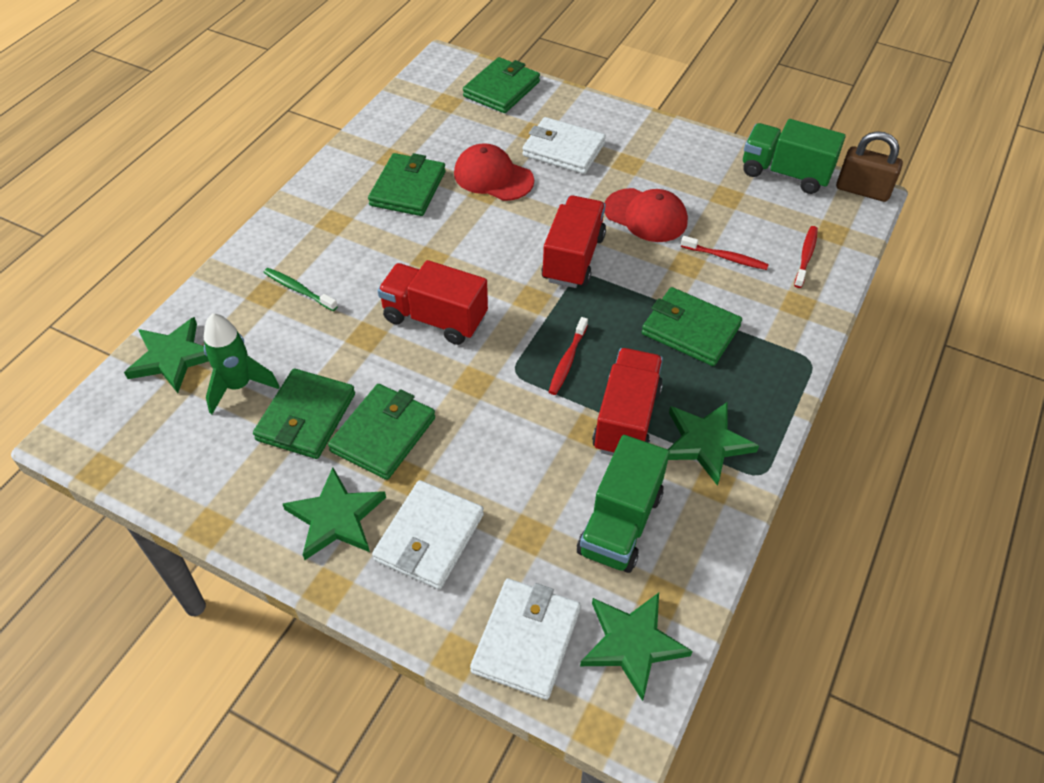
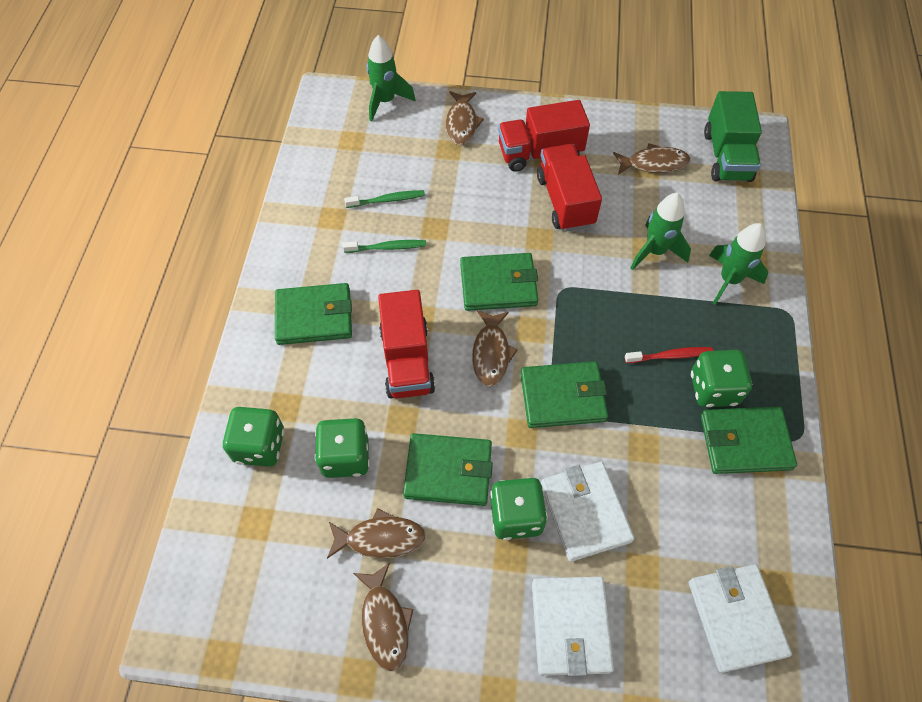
brown fish: 0 -> 5
brown padlock: 1 -> 0
green dice: 0 -> 4
green rocket: 1 -> 3
green star: 4 -> 0
green toothbrush: 1 -> 2
green truck: 2 -> 1
red cap: 2 -> 0
red toothbrush: 3 -> 1

